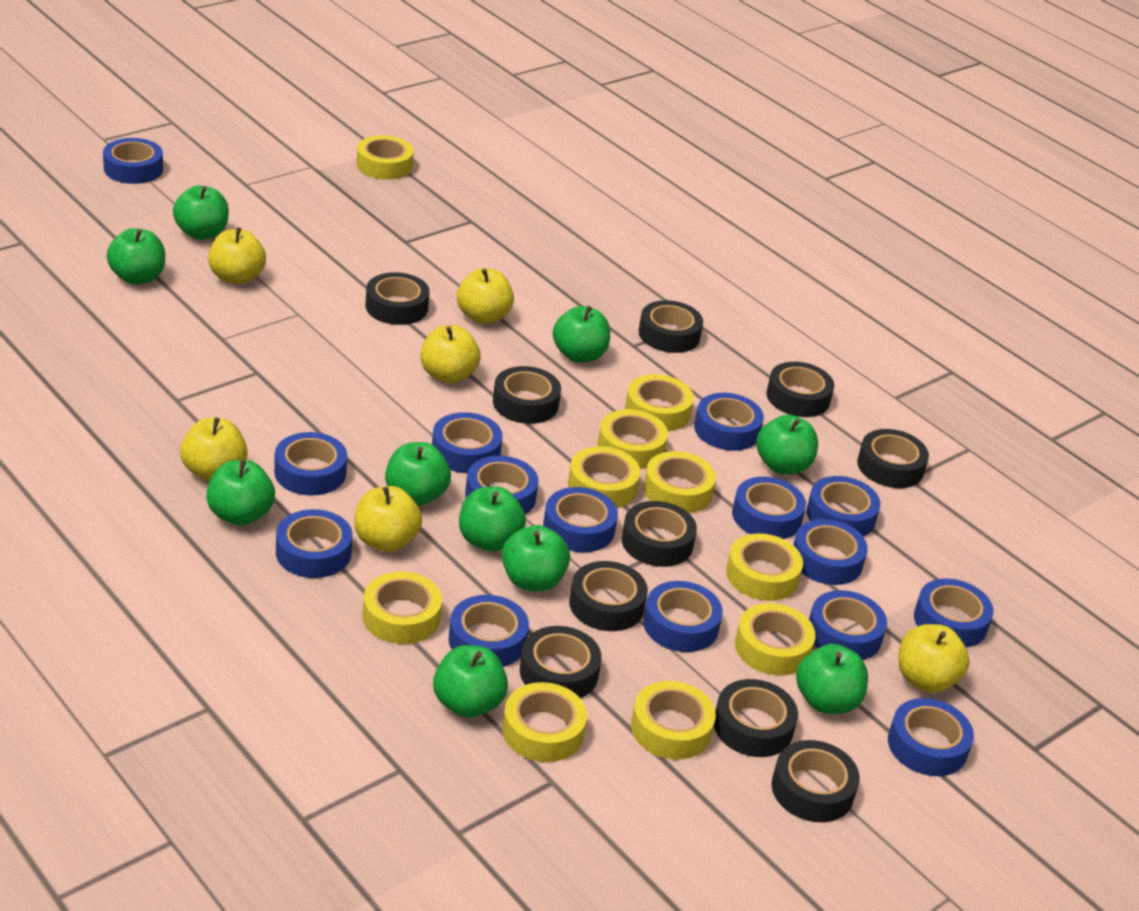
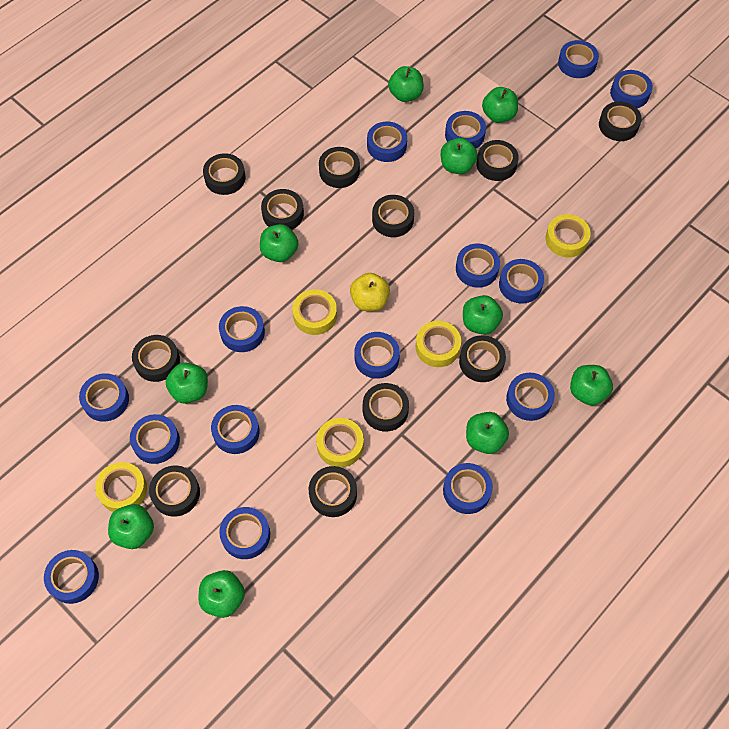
black tape: 10 -> 11
yellow apple: 6 -> 1
yellow tape: 10 -> 5

